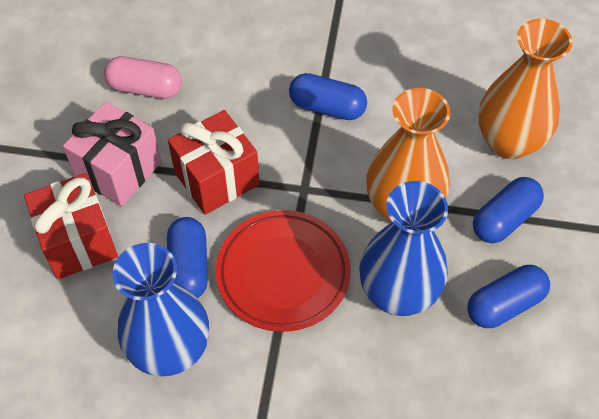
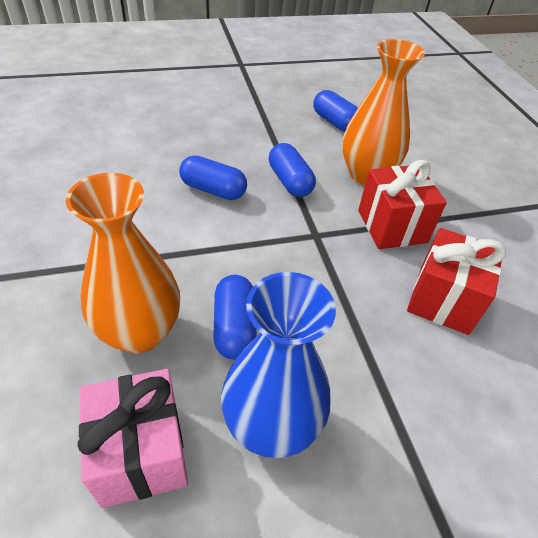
blue vase: 2 -> 1
pink capsule: 1 -> 0
red plate: 1 -> 0

